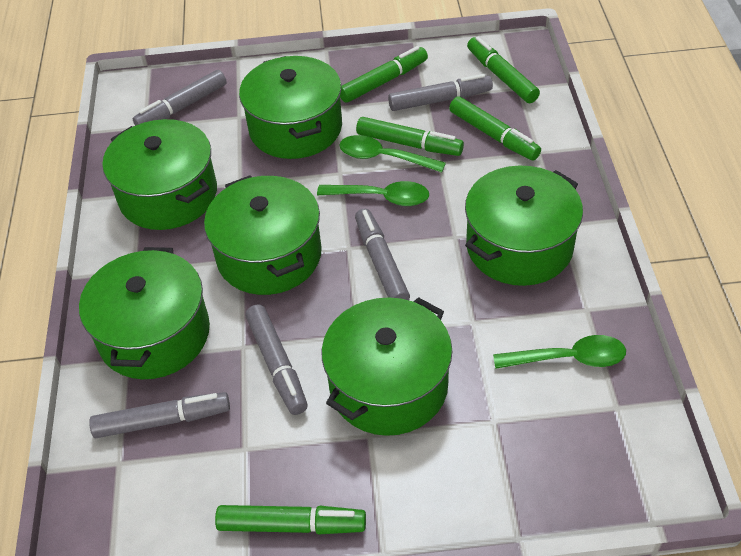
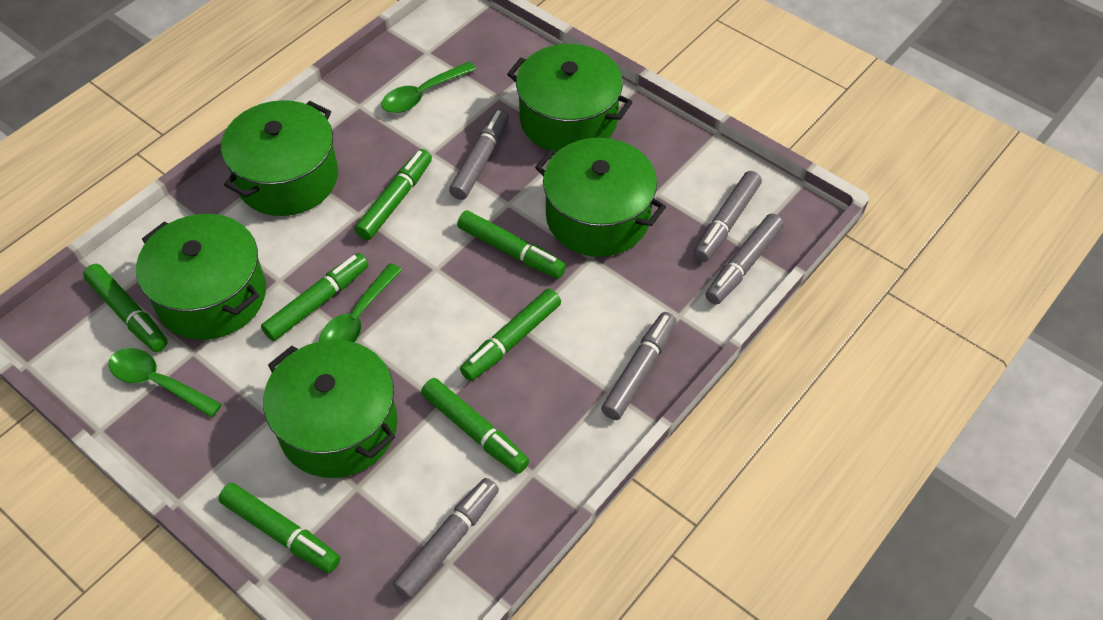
green marker: 5 -> 7
green pot: 6 -> 5

